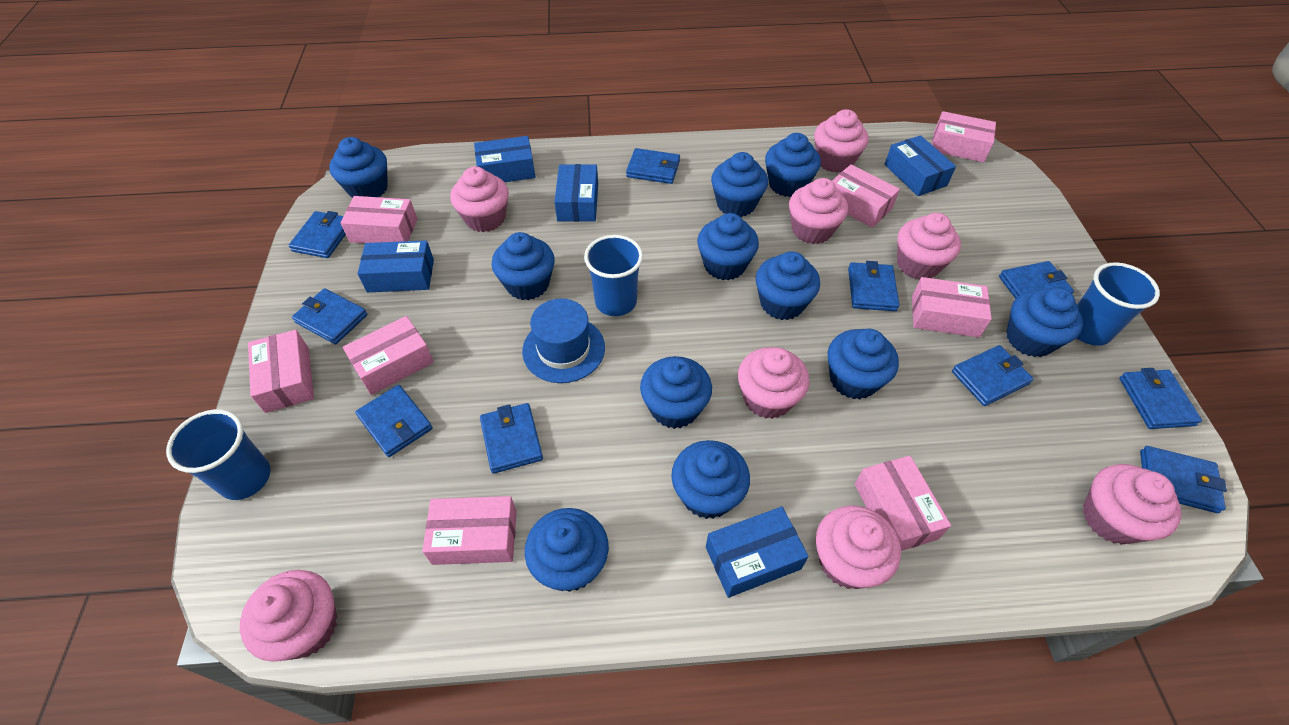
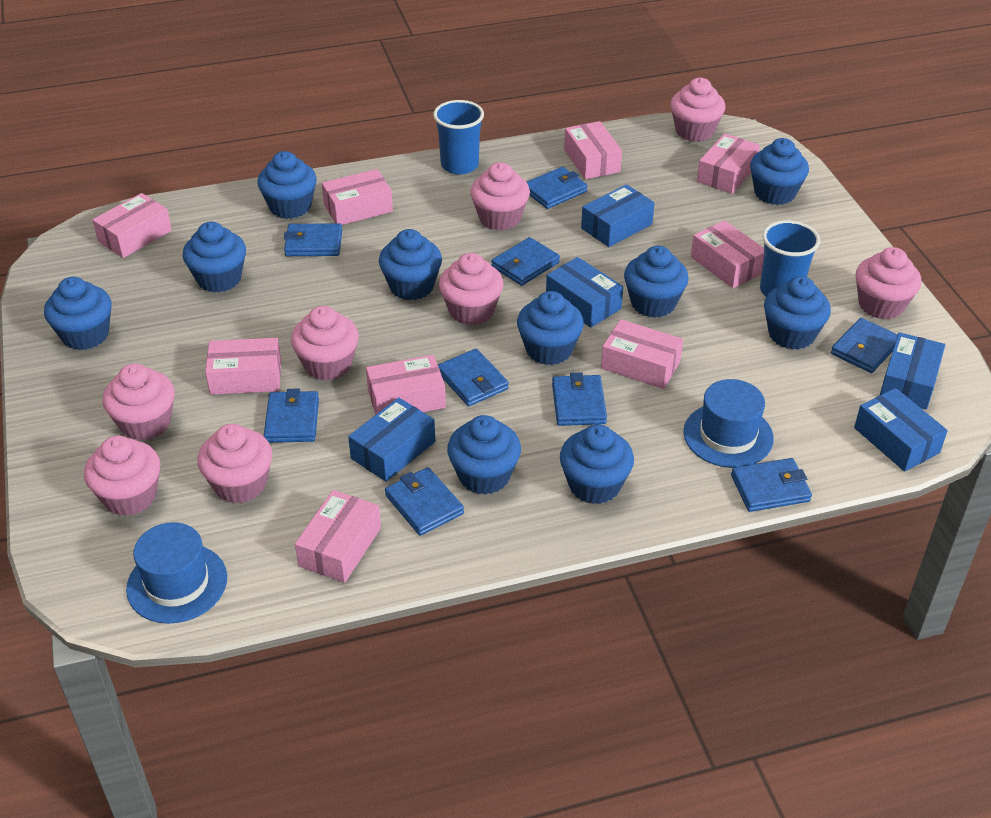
blue cup: 3 -> 2
blue cupcake: 11 -> 10
blue hat: 1 -> 2
blue wallet: 10 -> 9
pink box: 8 -> 9

